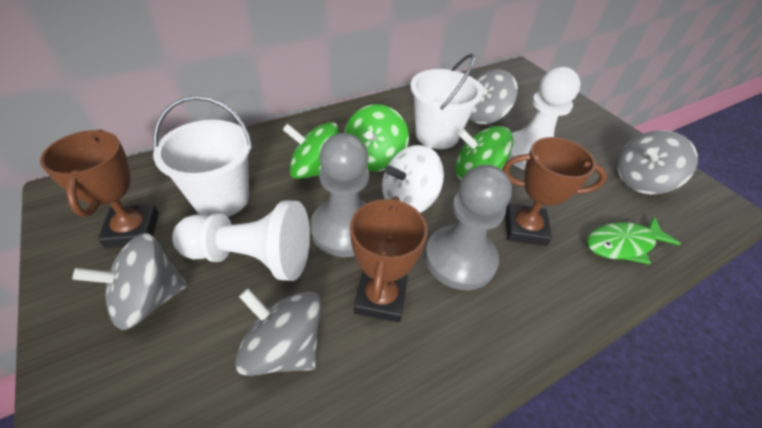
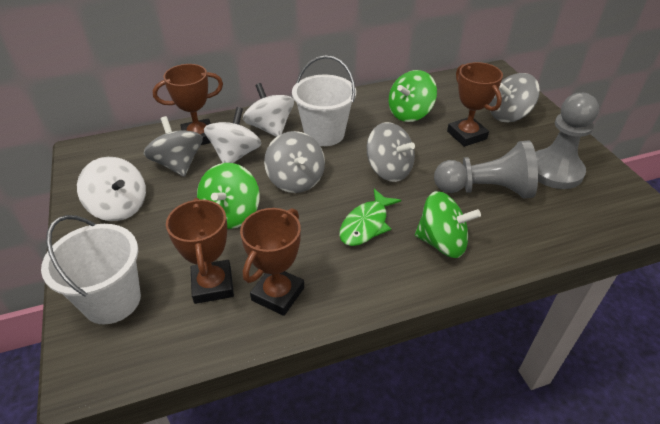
brown trophy: 3 -> 4
white pawn: 2 -> 0
white spinning top: 1 -> 3

